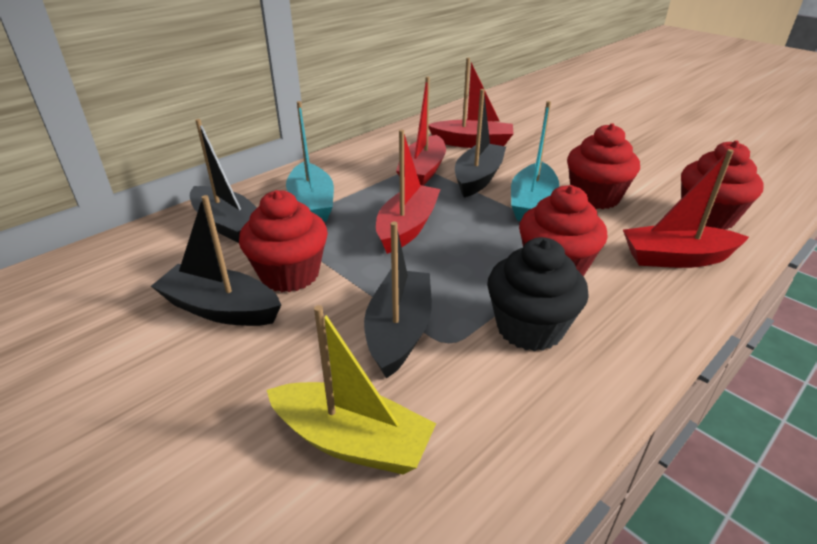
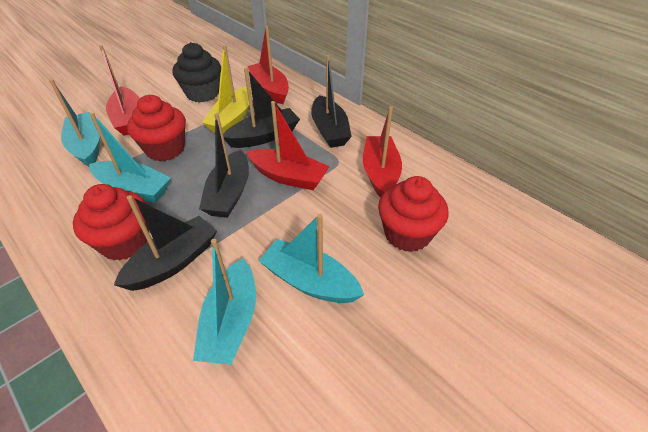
red cupcake: 4 -> 3
turquoise boat: 2 -> 4

